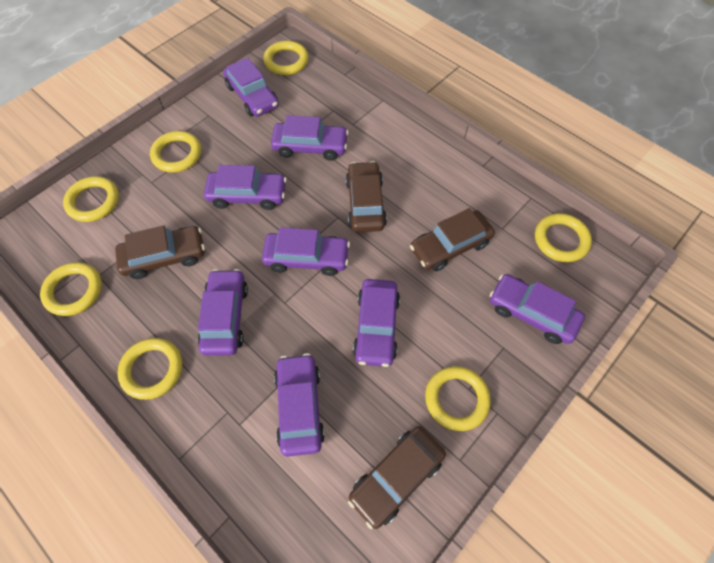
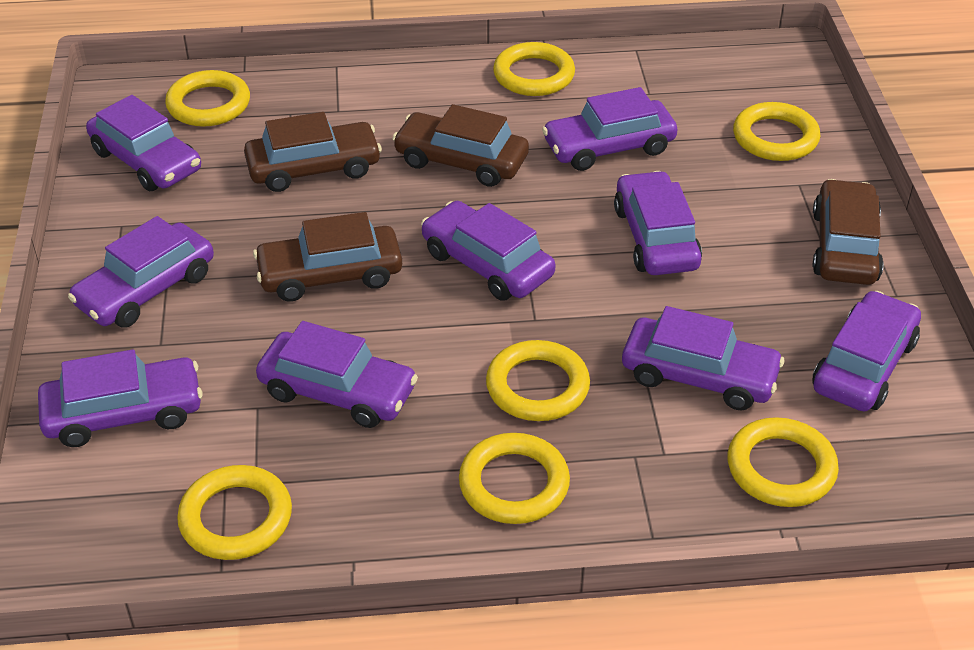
purple car: 8 -> 9

